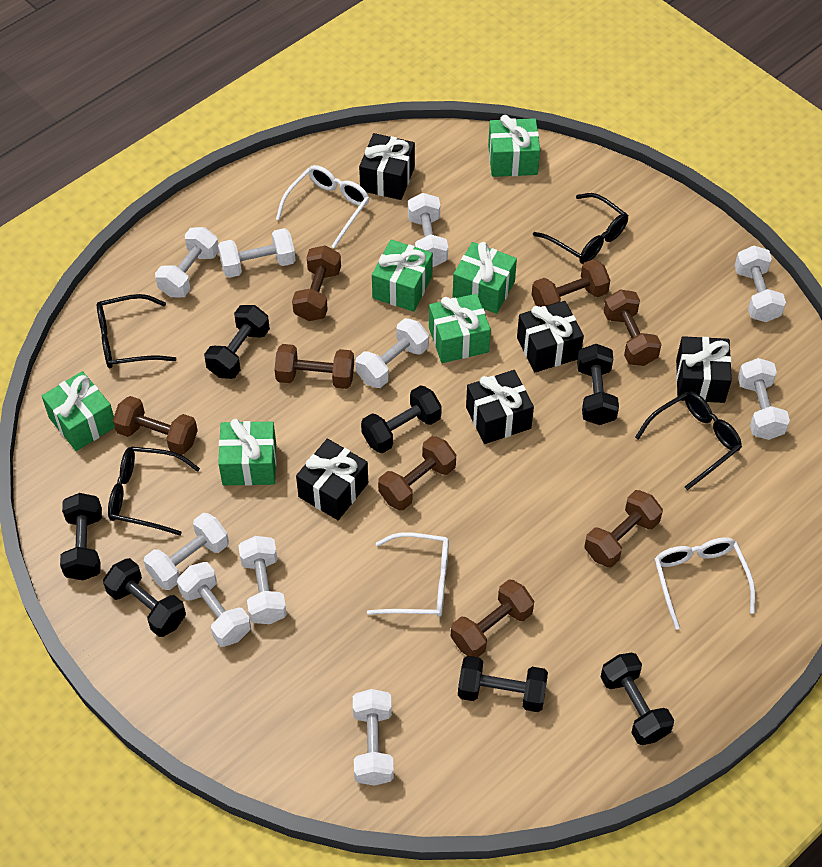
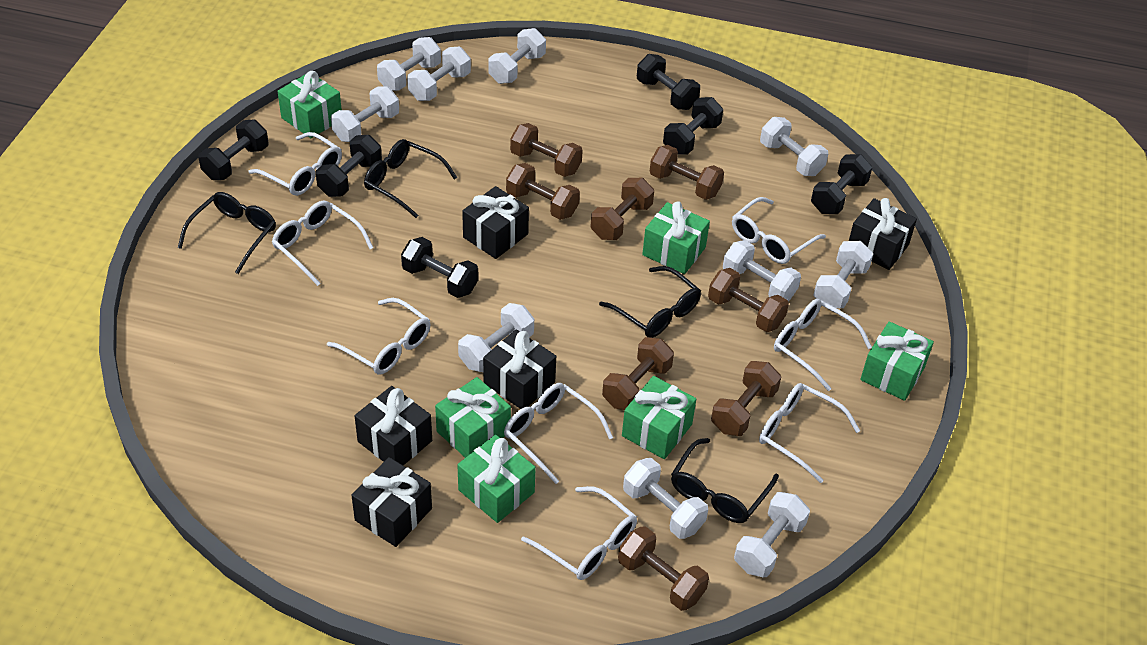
black dumbbell: 7 -> 6
white glasses: 3 -> 8

